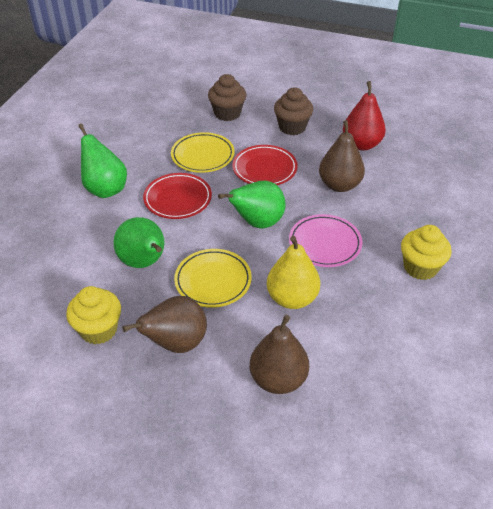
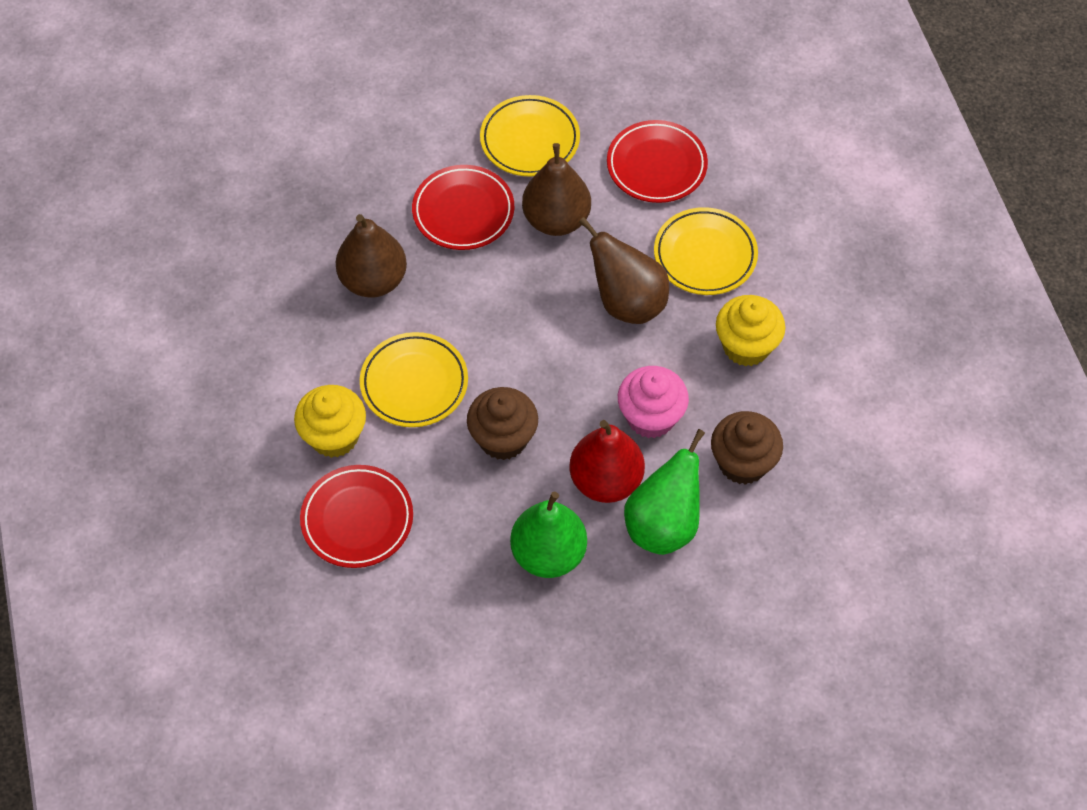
green pear: 3 -> 2
pink cupcake: 0 -> 1
pink plate: 1 -> 0
red plate: 2 -> 3
yellow pear: 1 -> 0
yellow plate: 2 -> 3

